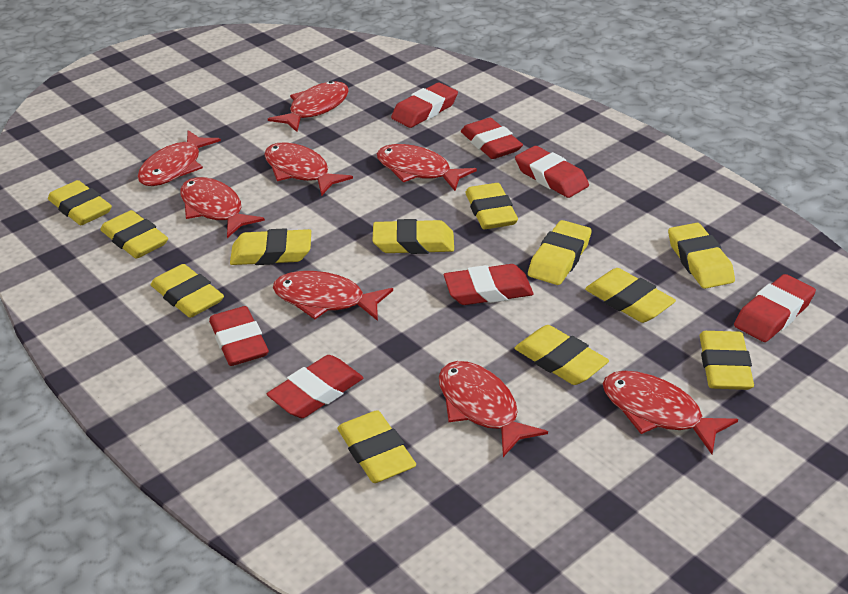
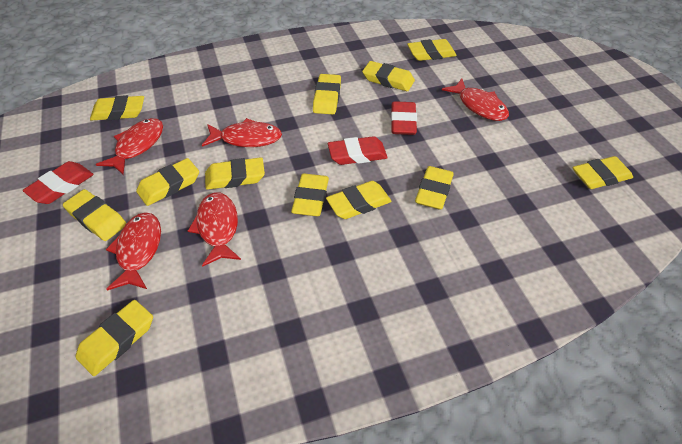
red eraser: 7 -> 3
red fish: 8 -> 5

